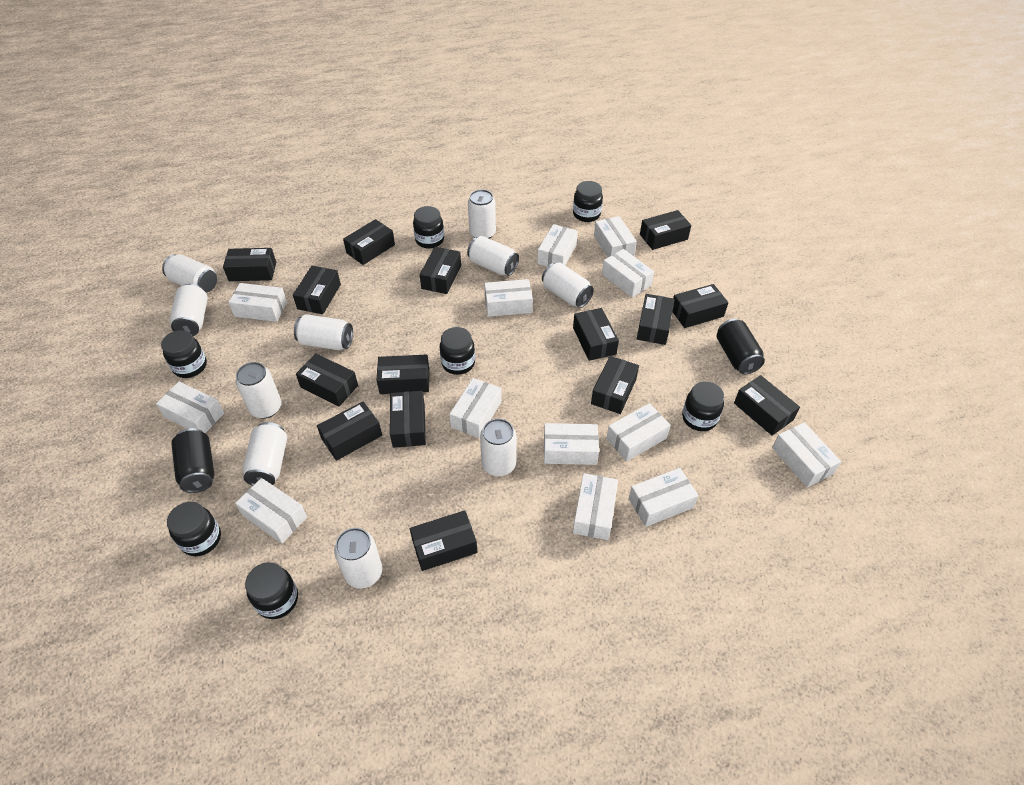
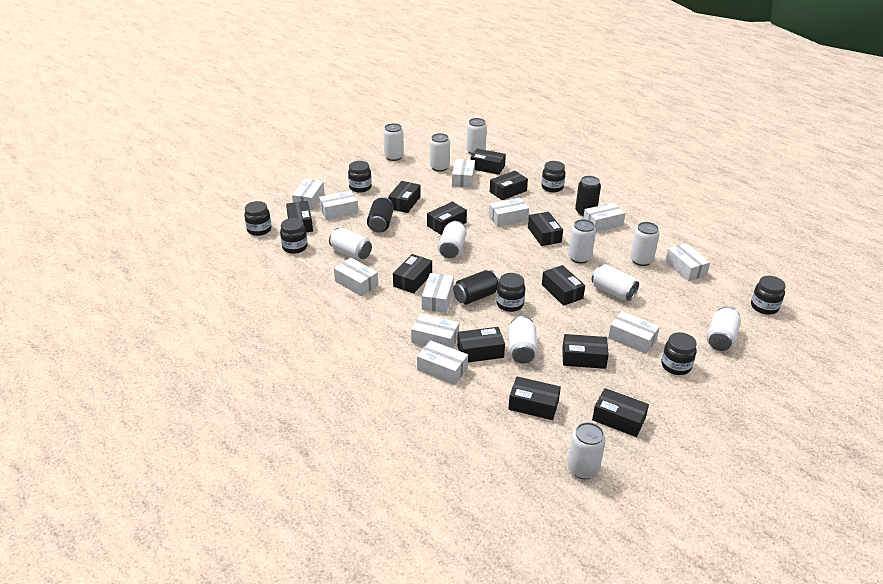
black box: 15 -> 12
black can: 2 -> 3
white box: 13 -> 11
white can: 10 -> 11

